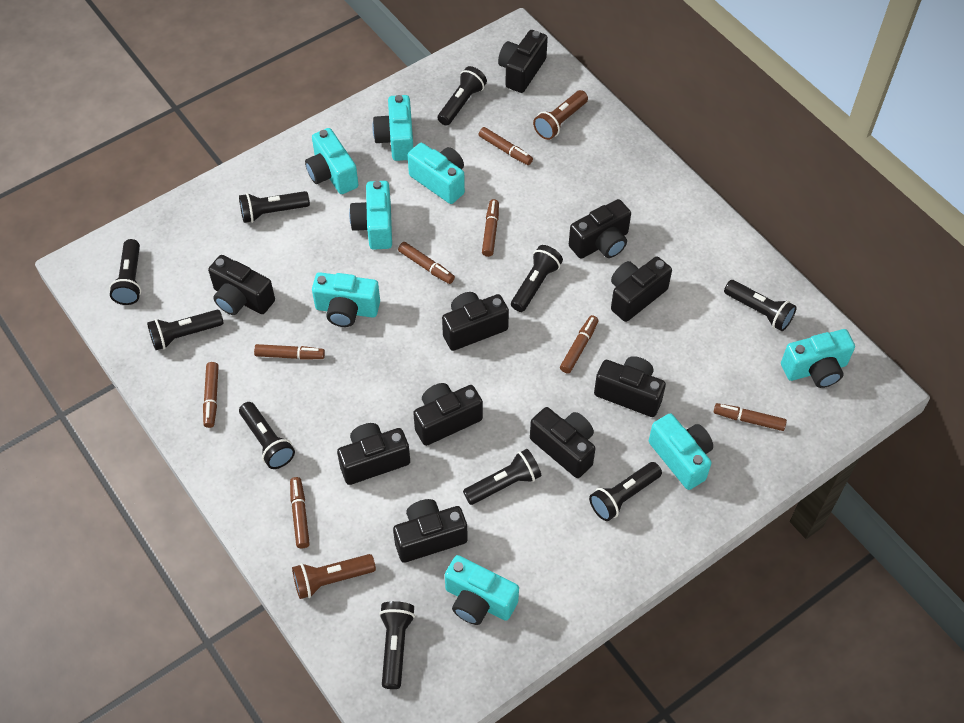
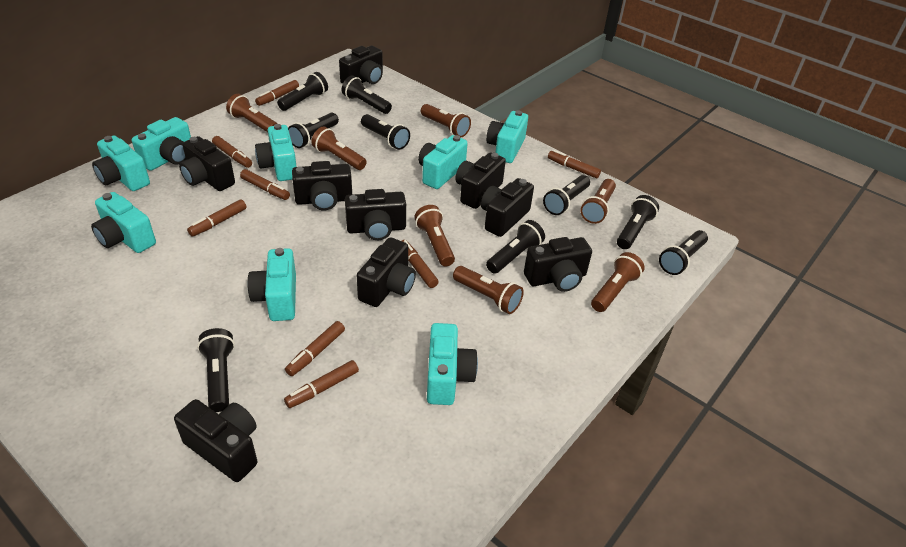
black camera: 10 -> 9
black flashlight: 10 -> 9
brown flashlight: 2 -> 7

